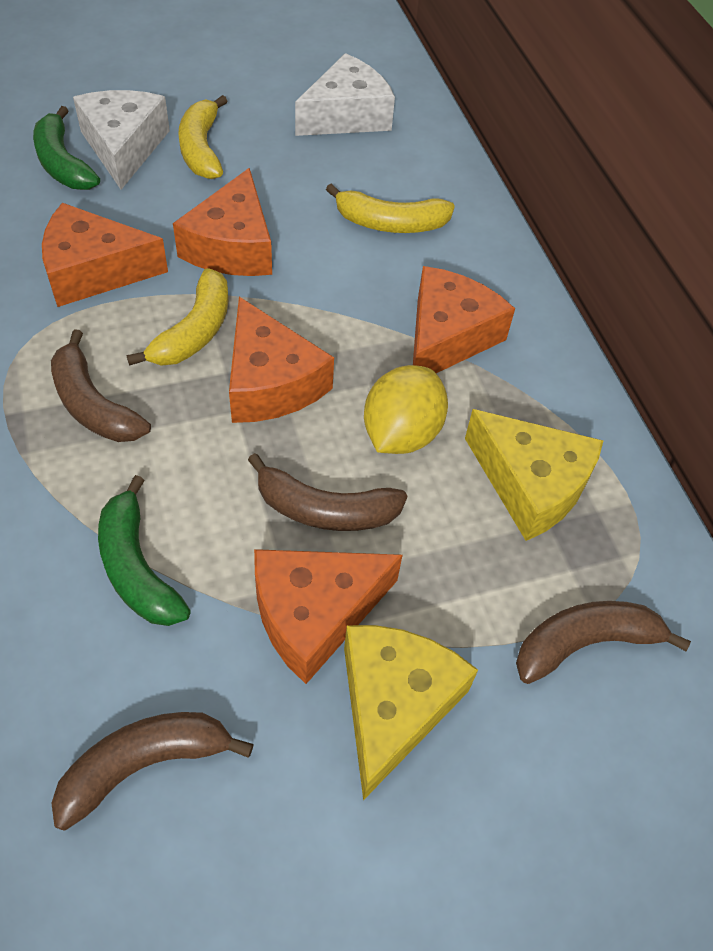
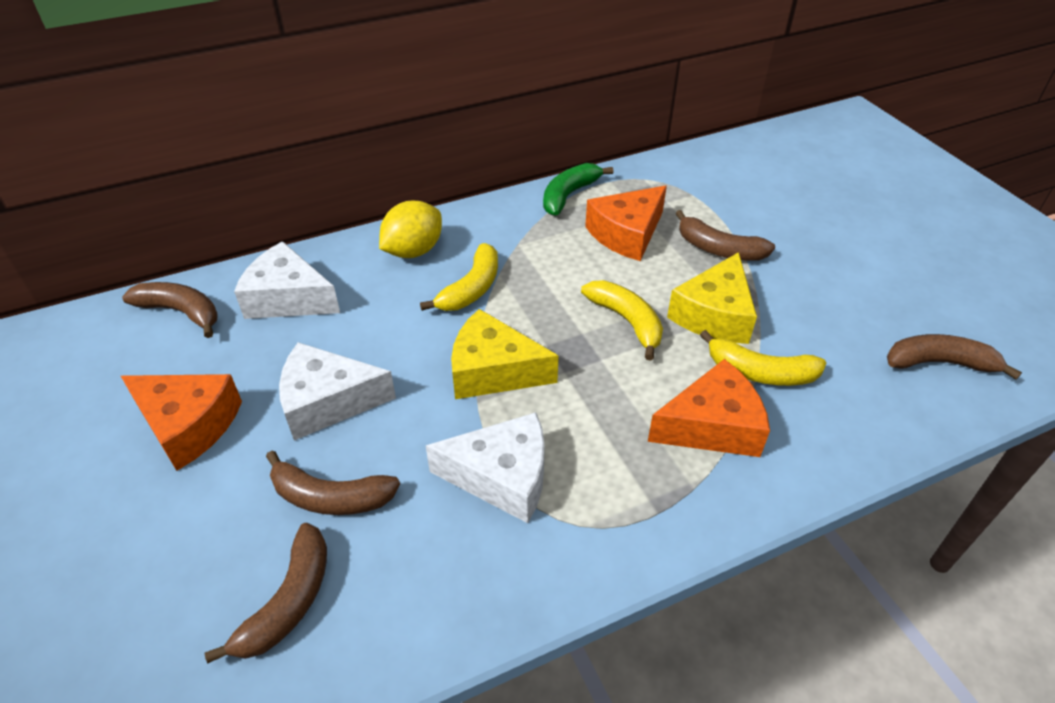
brown banana: 4 -> 5
green banana: 2 -> 1
orange cheese: 5 -> 3
white cheese: 2 -> 3

